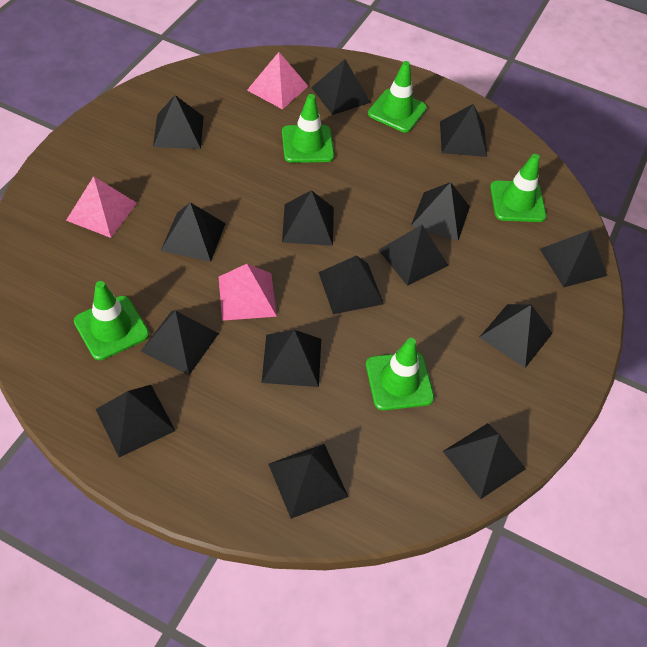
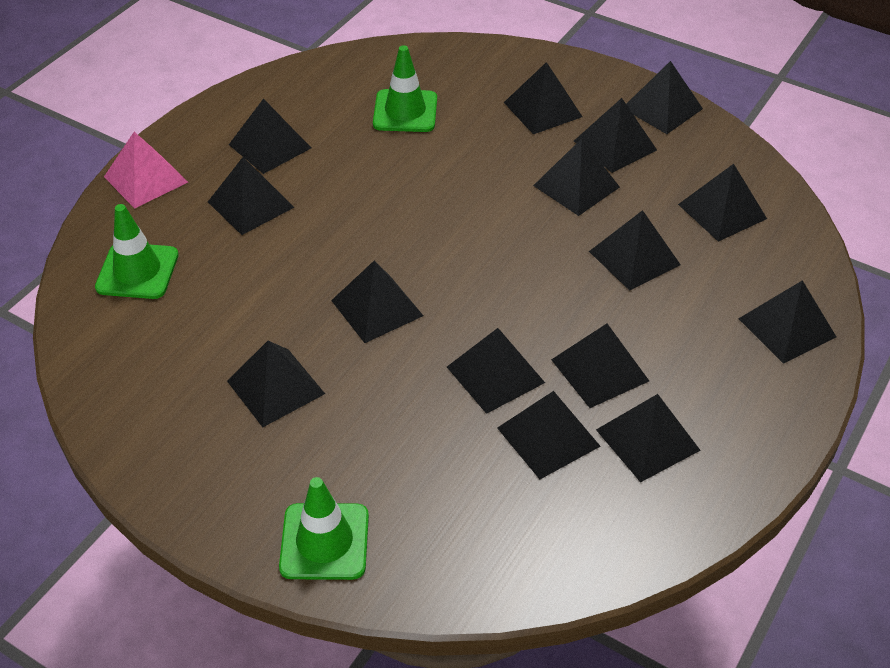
green traffic cone: 5 -> 3
pink pyramid: 3 -> 1

